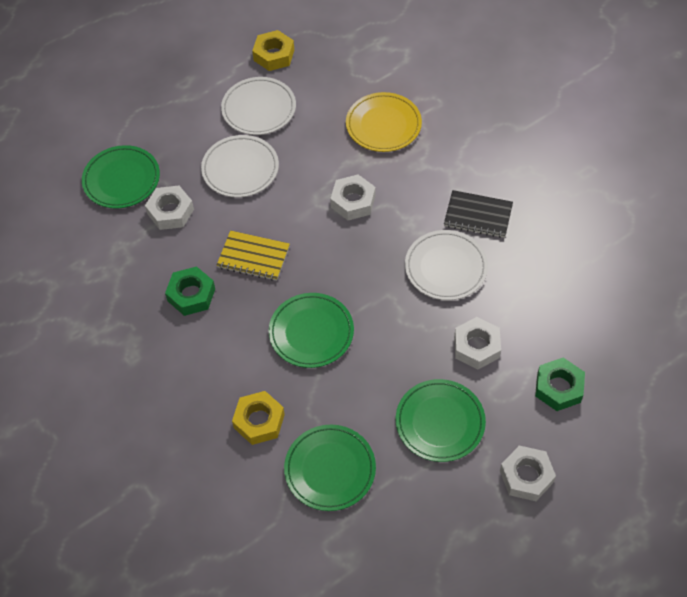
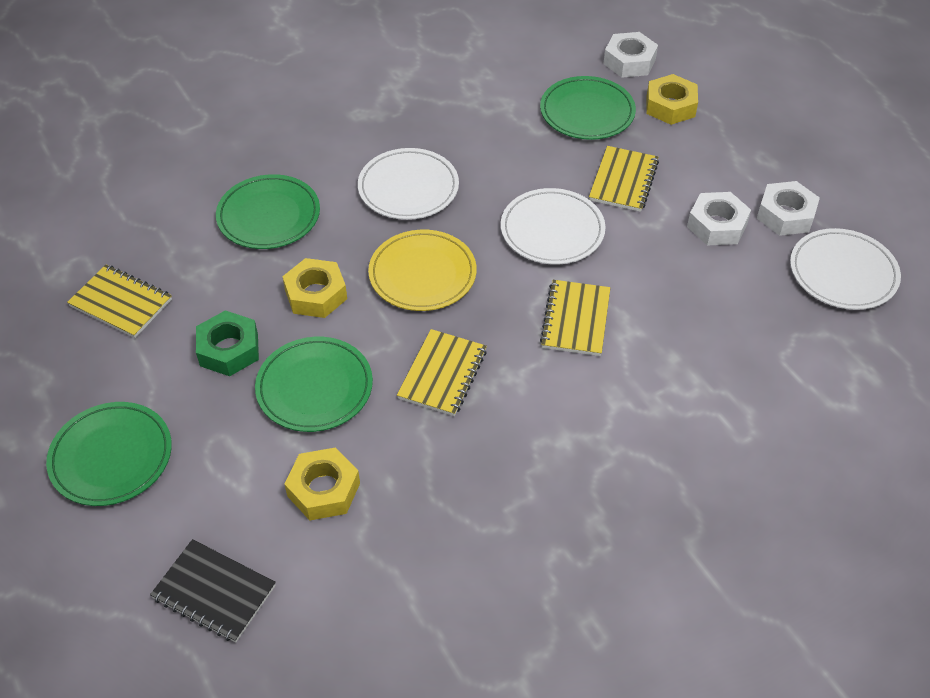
green nut: 2 -> 1
white nut: 4 -> 3
yellow notebook: 1 -> 4
yellow nut: 2 -> 3

